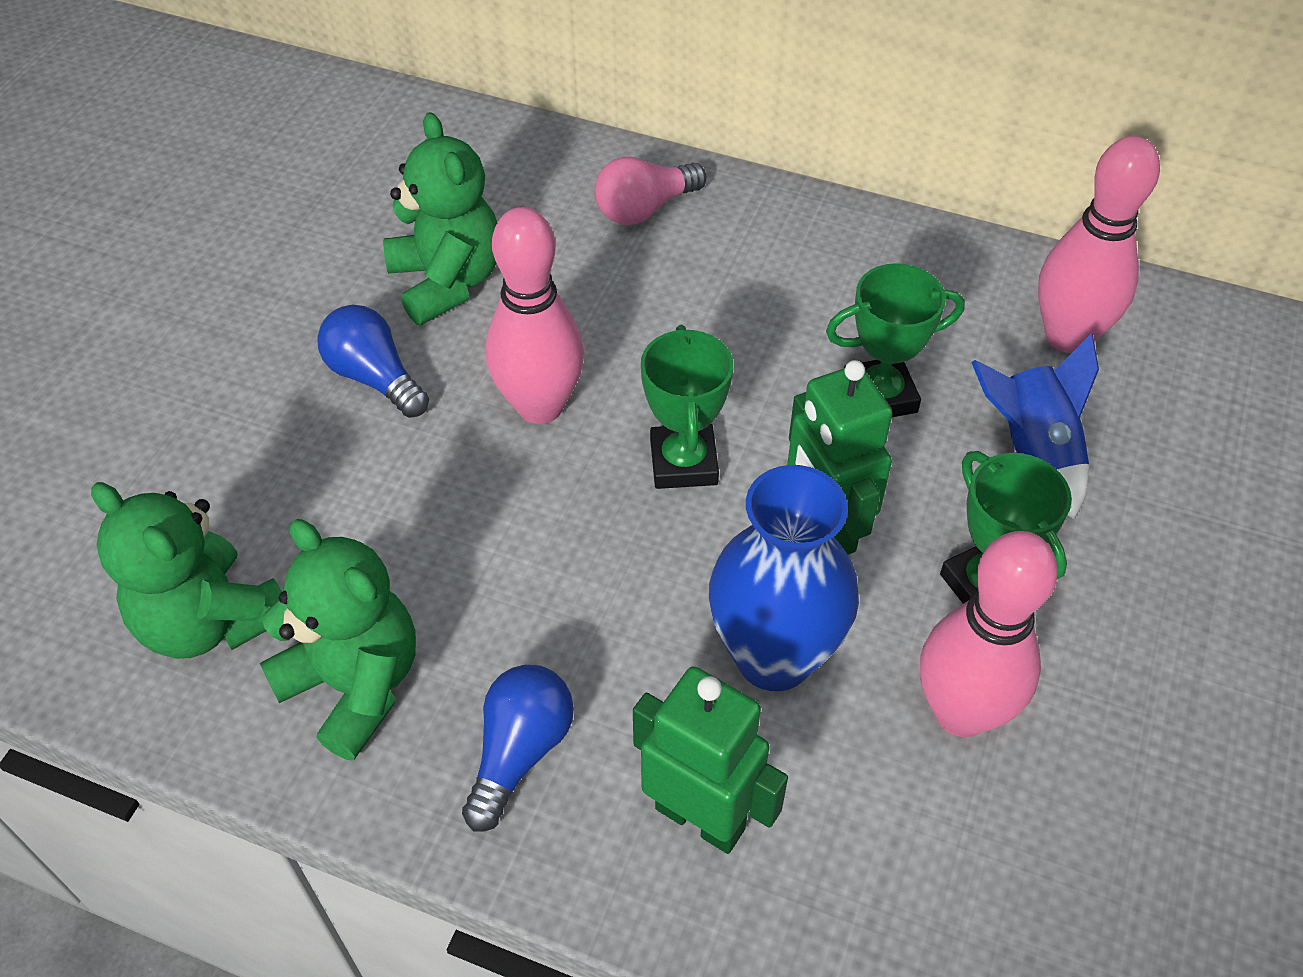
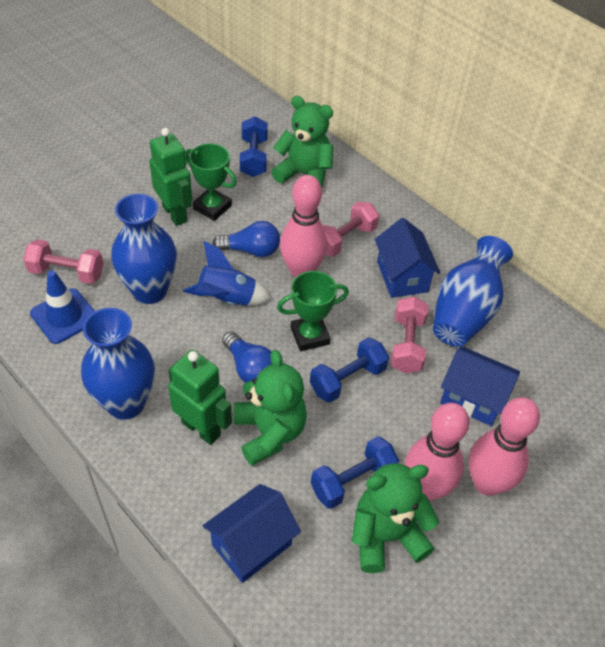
blue dumbbell: 0 -> 3
blue house: 0 -> 3
blue traffic cone: 0 -> 1
blue vase: 1 -> 3
green trophy: 3 -> 2
pink dumbbell: 0 -> 3
pink light bulb: 1 -> 0

